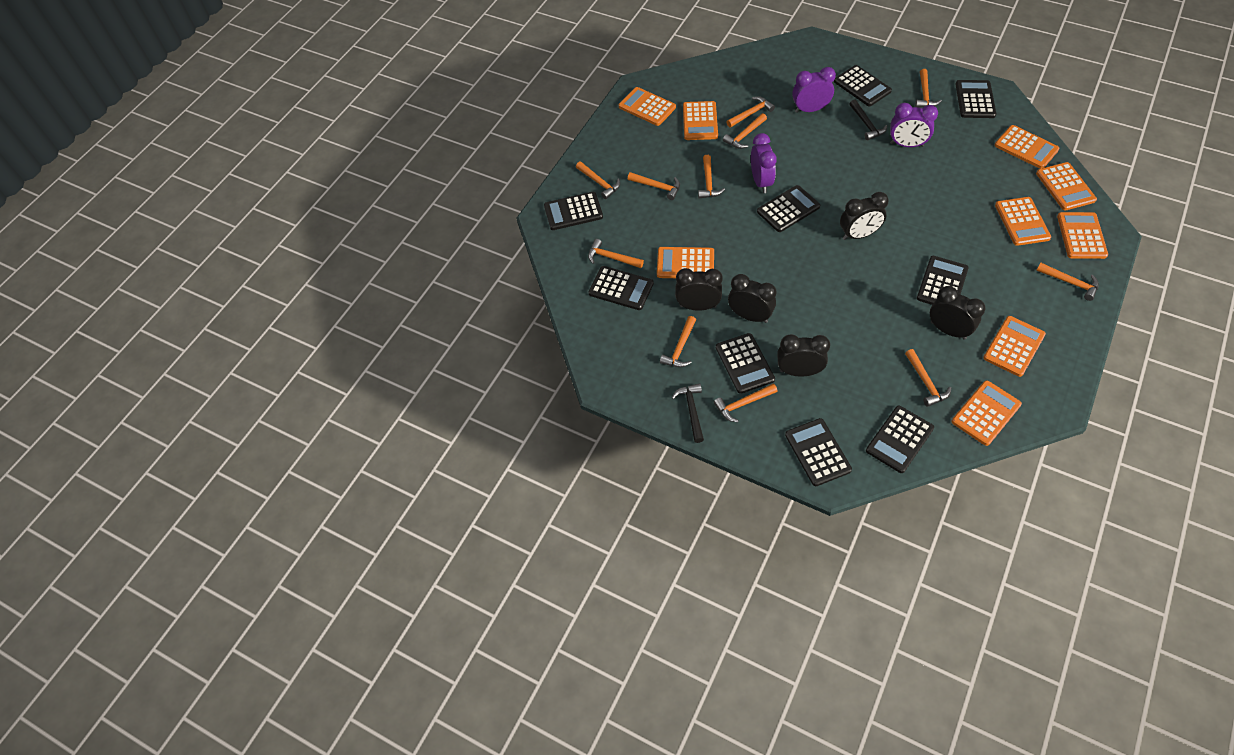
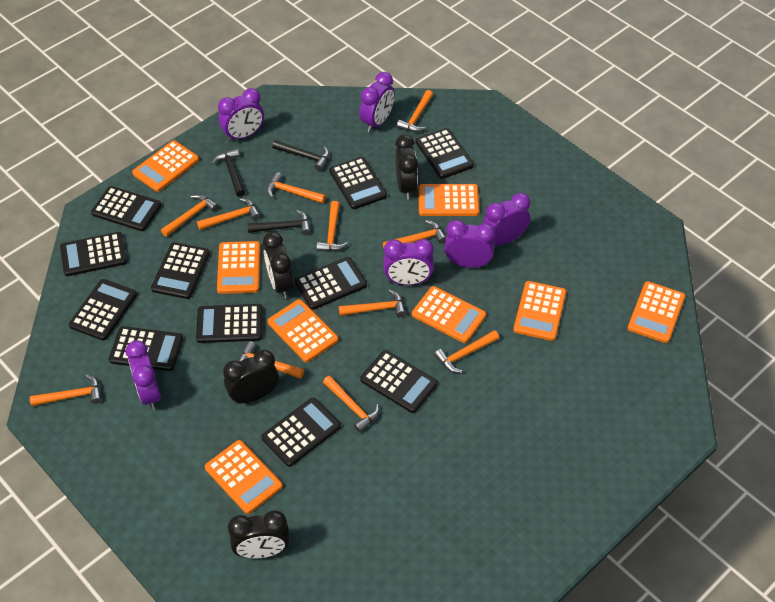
black calculator: 9 -> 11
black clock: 5 -> 4
black hammer: 2 -> 3
orange calculator: 9 -> 8
purple clock: 3 -> 6

